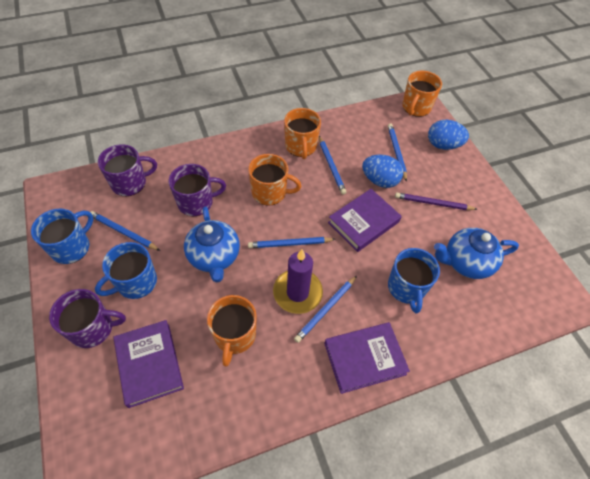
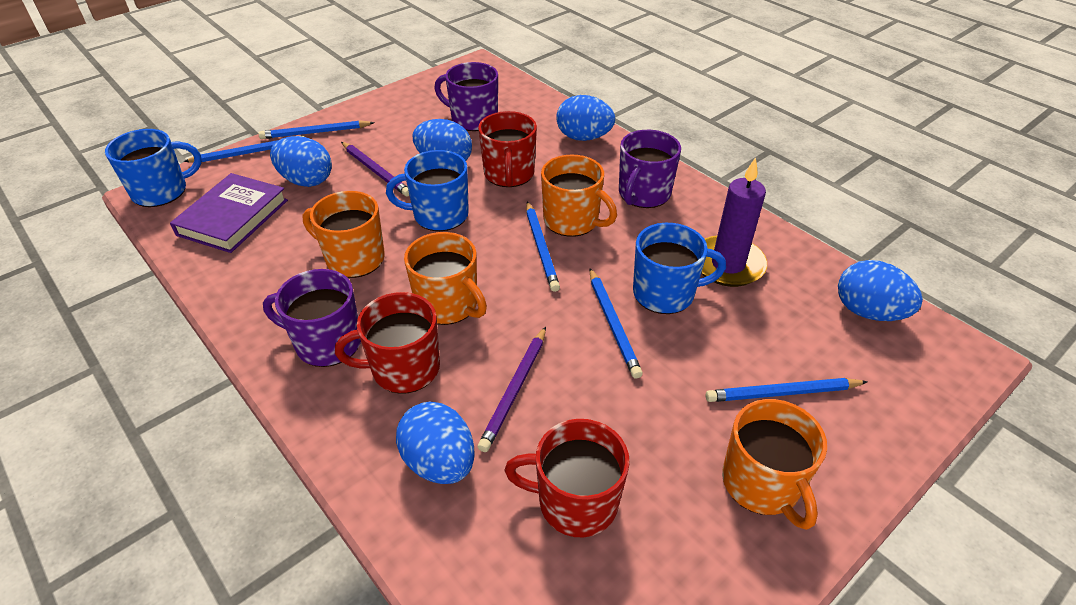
blue egg: 2 -> 5
blue teapot: 2 -> 0
purple book: 3 -> 1
purple pencil: 1 -> 2
red mug: 0 -> 3

